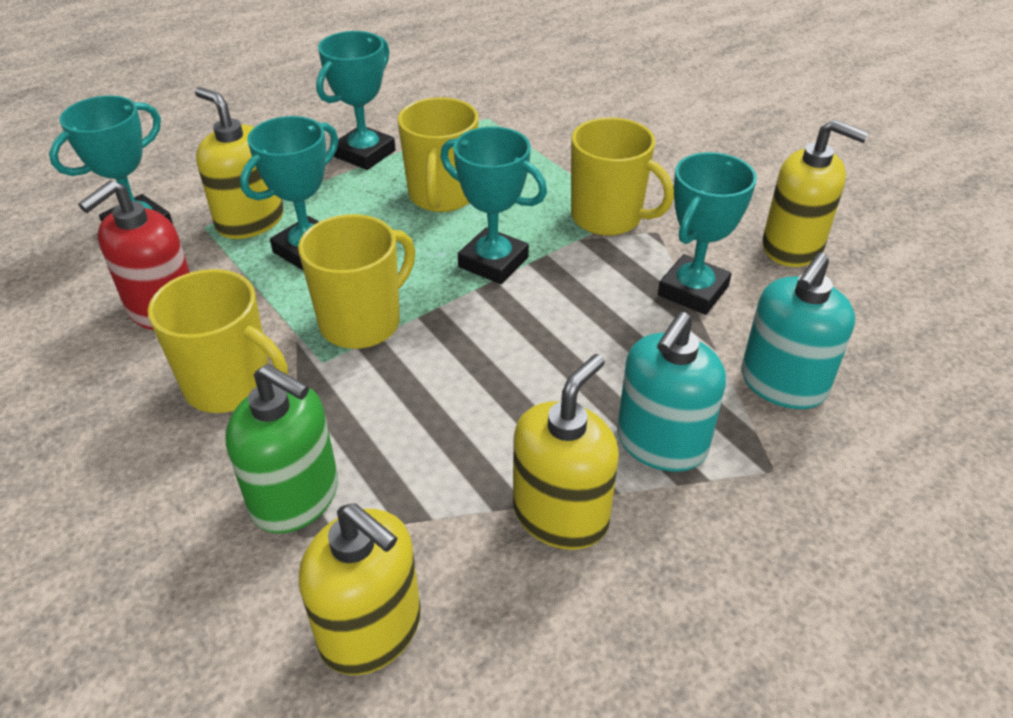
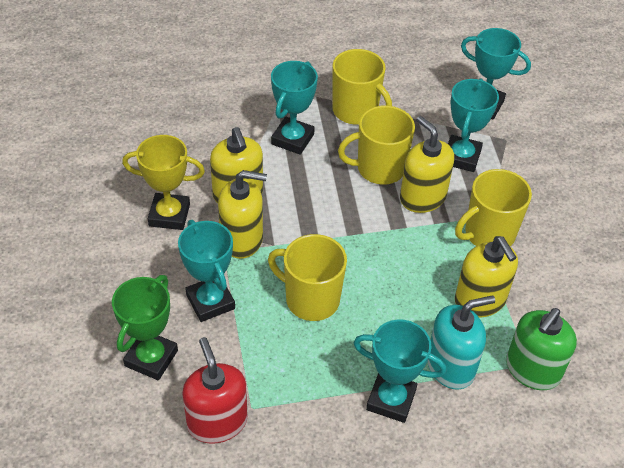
green trophy: 0 -> 1
turquoise soap dispenser: 2 -> 1
yellow trophy: 0 -> 1

